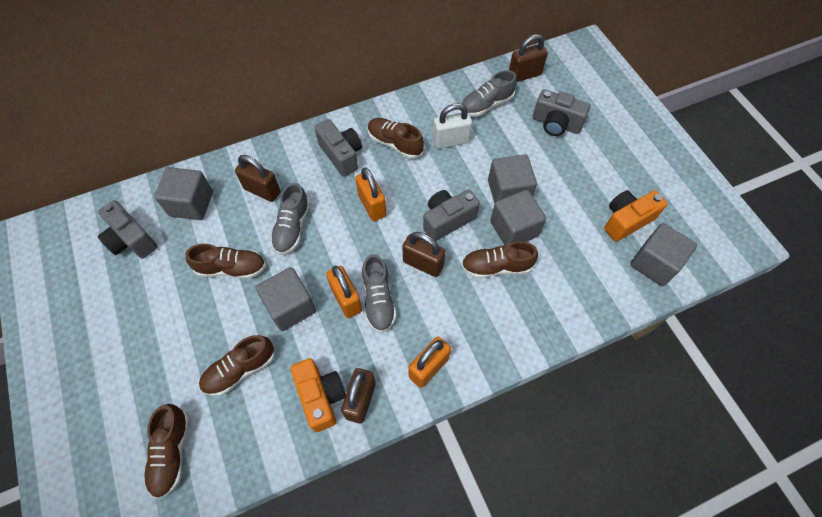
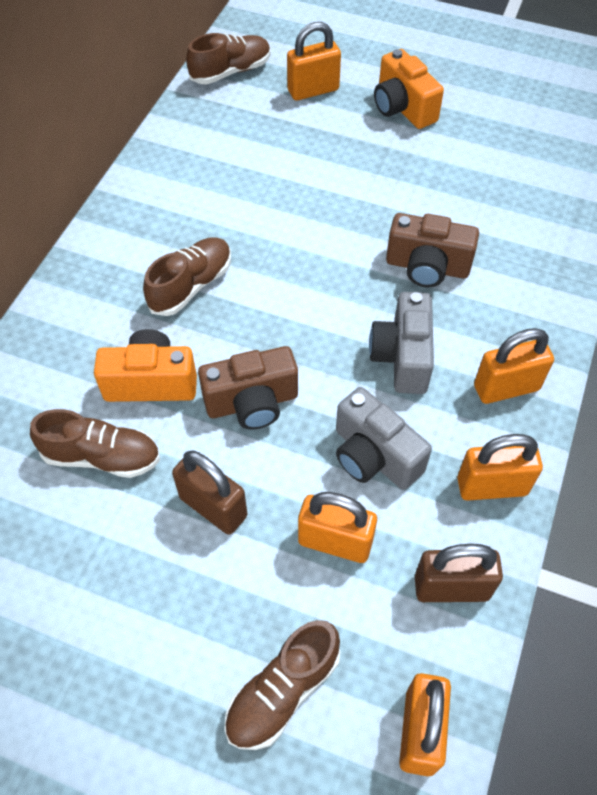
brown camera: 0 -> 2
brown padlock: 4 -> 2
brown shoe: 5 -> 4
grey camera: 4 -> 2
grey cube: 5 -> 0
grey shoe: 3 -> 0
orange padlock: 3 -> 5
white padlock: 1 -> 0

